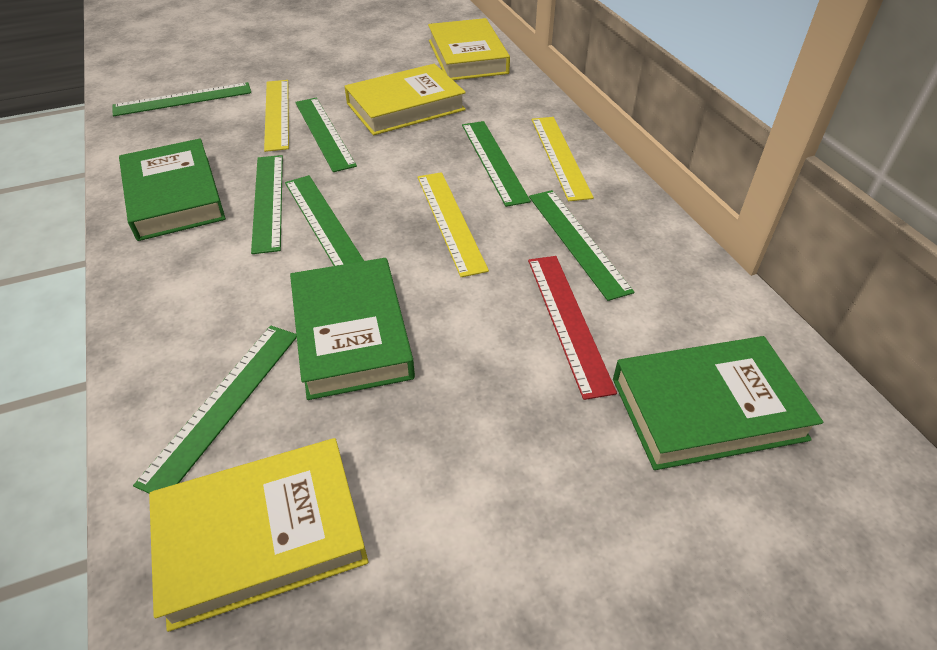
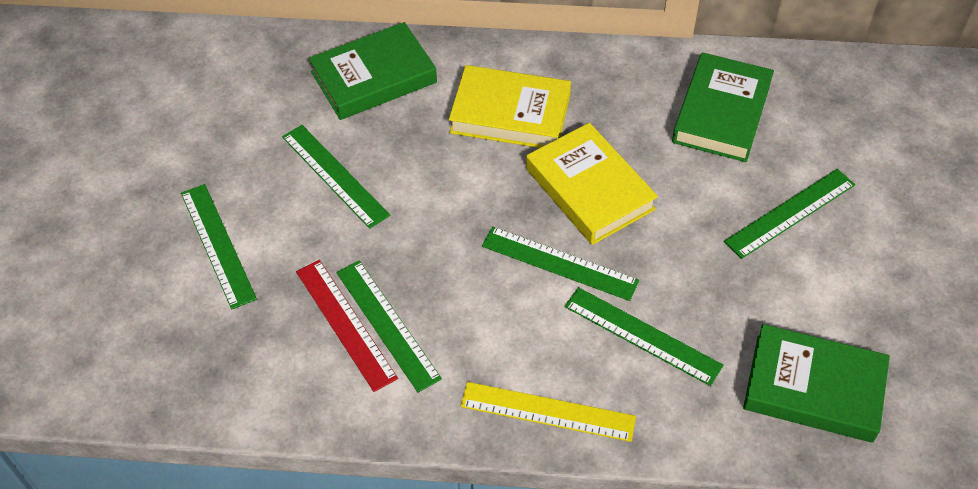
green ruler: 7 -> 6
yellow book: 3 -> 2
yellow ruler: 3 -> 1

